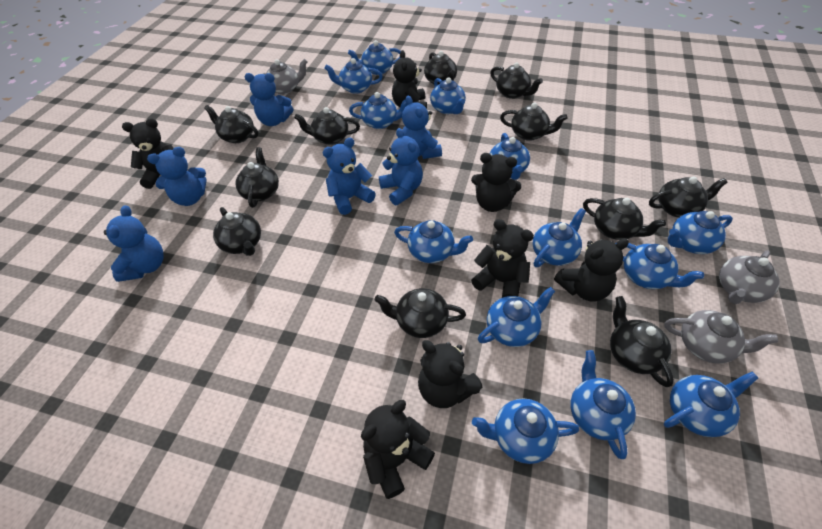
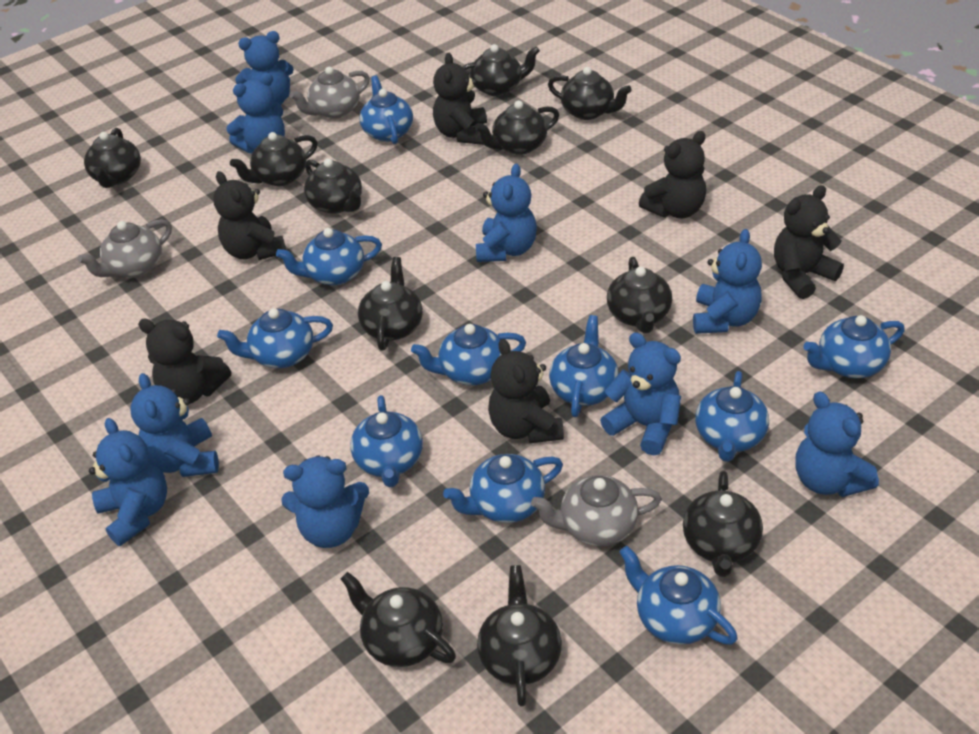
black teddy bear: 7 -> 6
blue teapot: 13 -> 10
blue teddy bear: 6 -> 9

